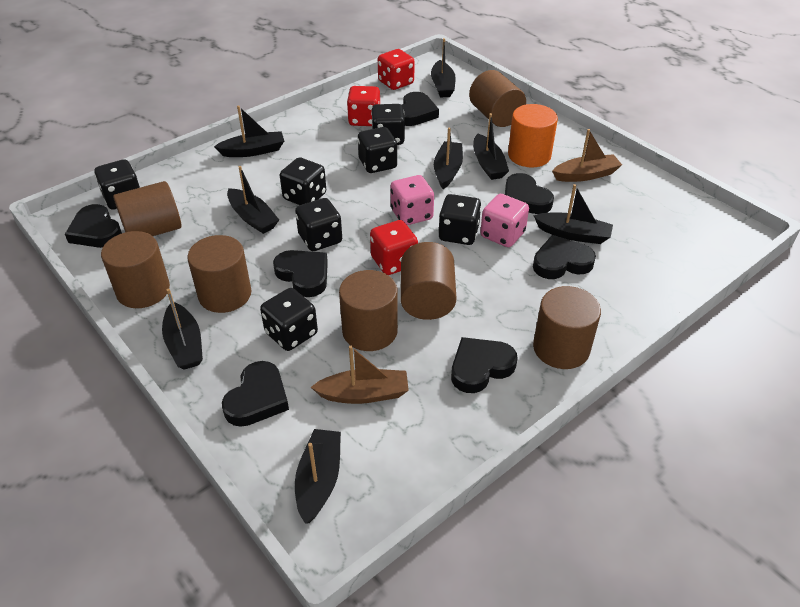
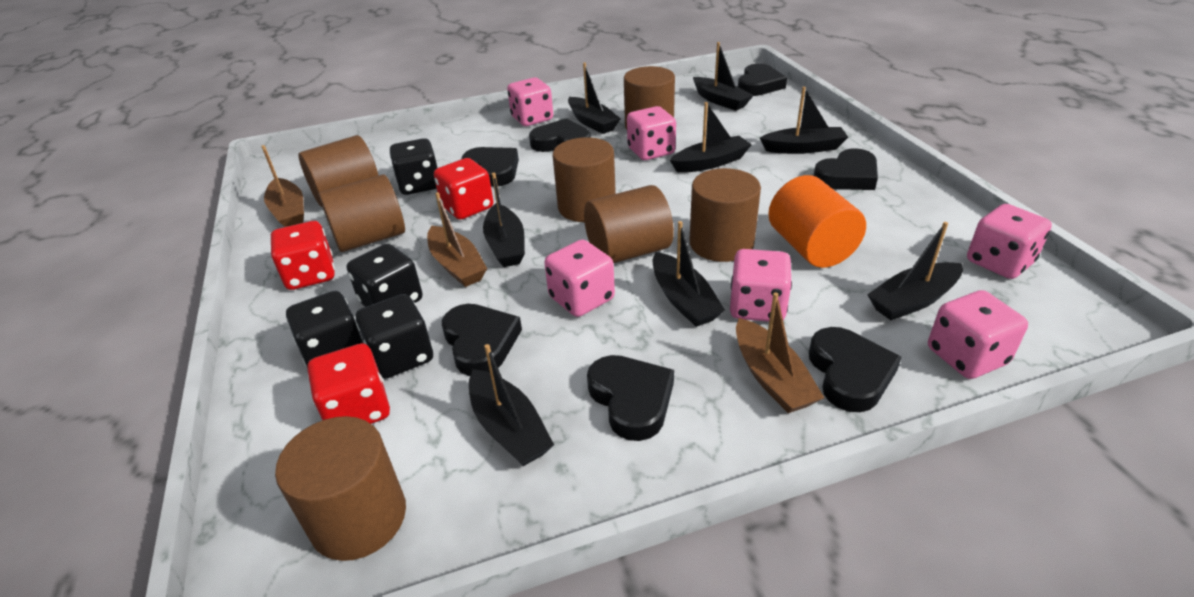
black dice: 7 -> 4
brown boat: 2 -> 3
pink dice: 2 -> 6

